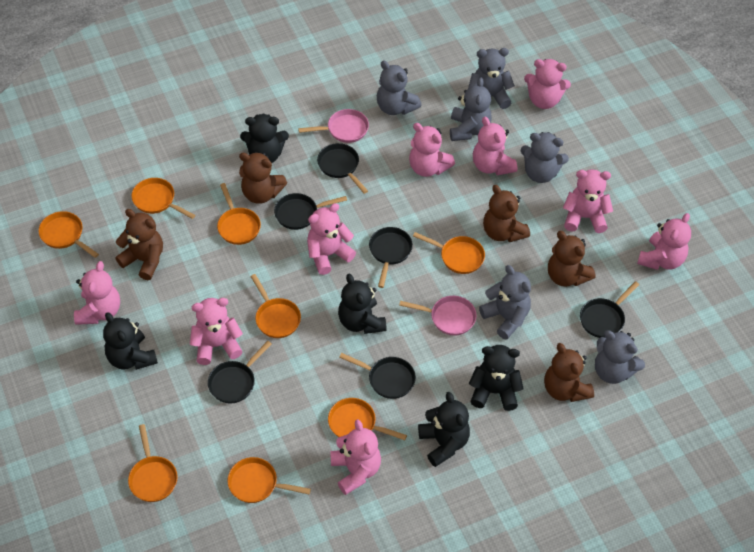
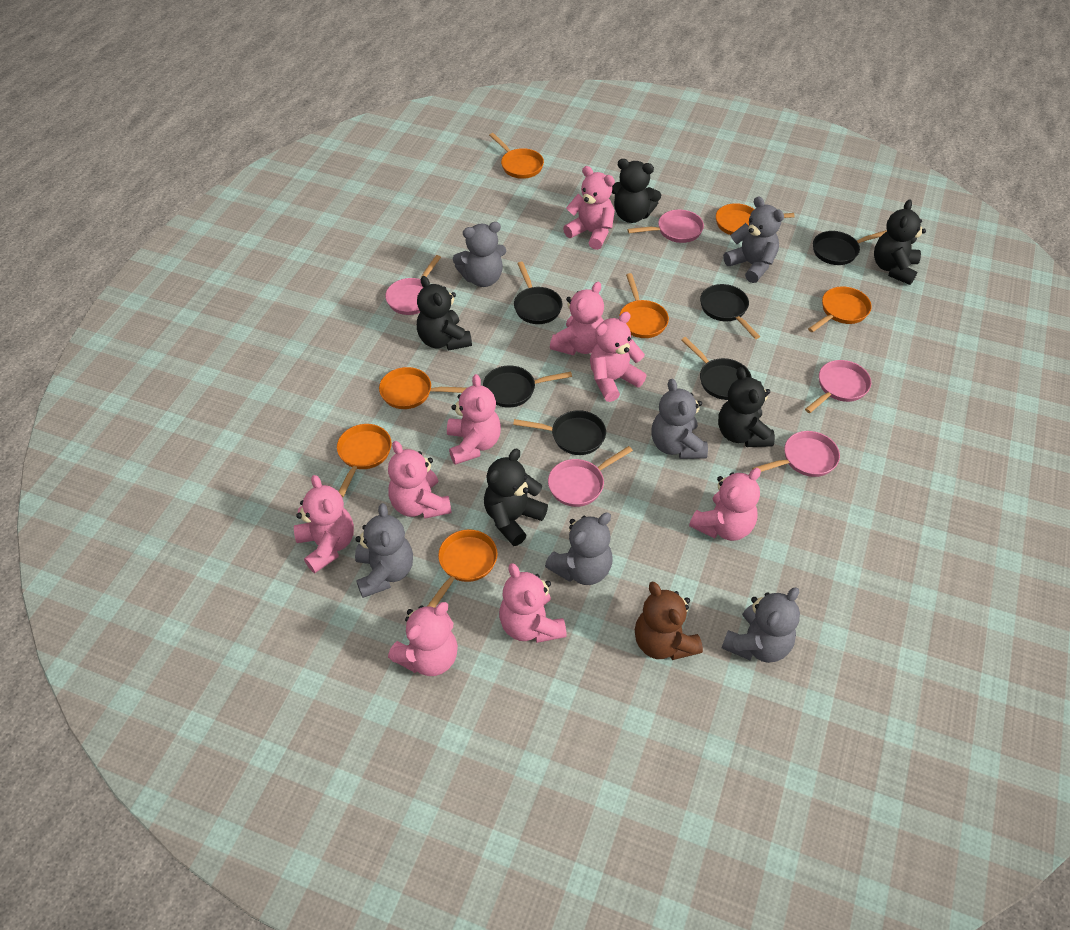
brown teddy bear: 5 -> 1
orange pan: 8 -> 7
pink pan: 2 -> 5

